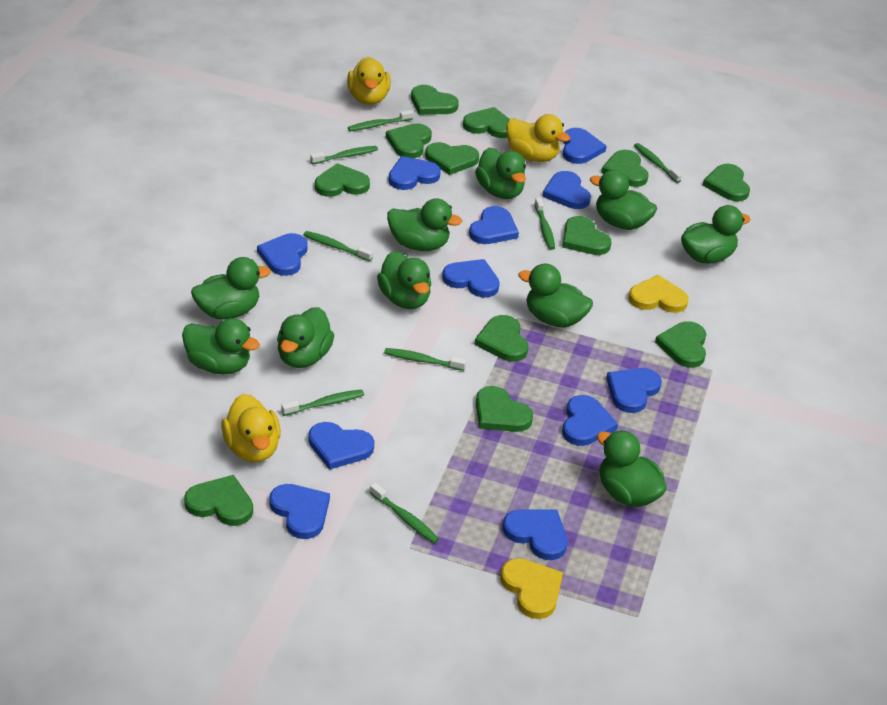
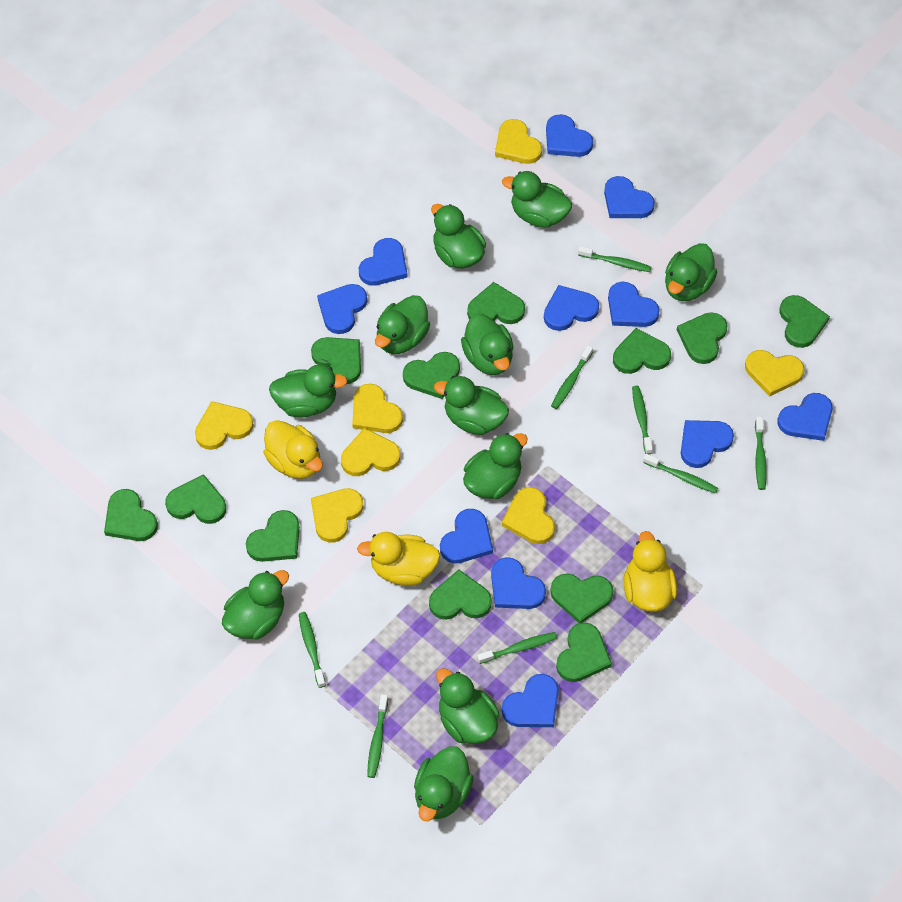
green duck: 10 -> 11
yellow heart: 2 -> 7

